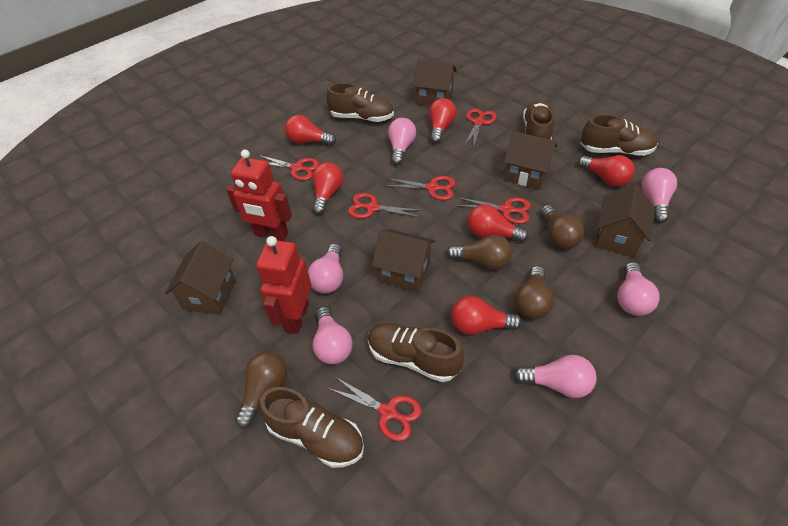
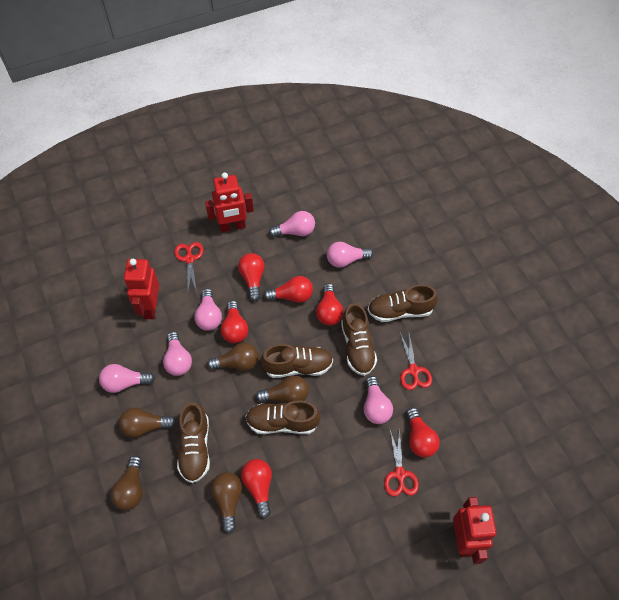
brown house: 5 -> 0
brown light bulb: 4 -> 5
red robot: 2 -> 3
red scissors: 6 -> 3

